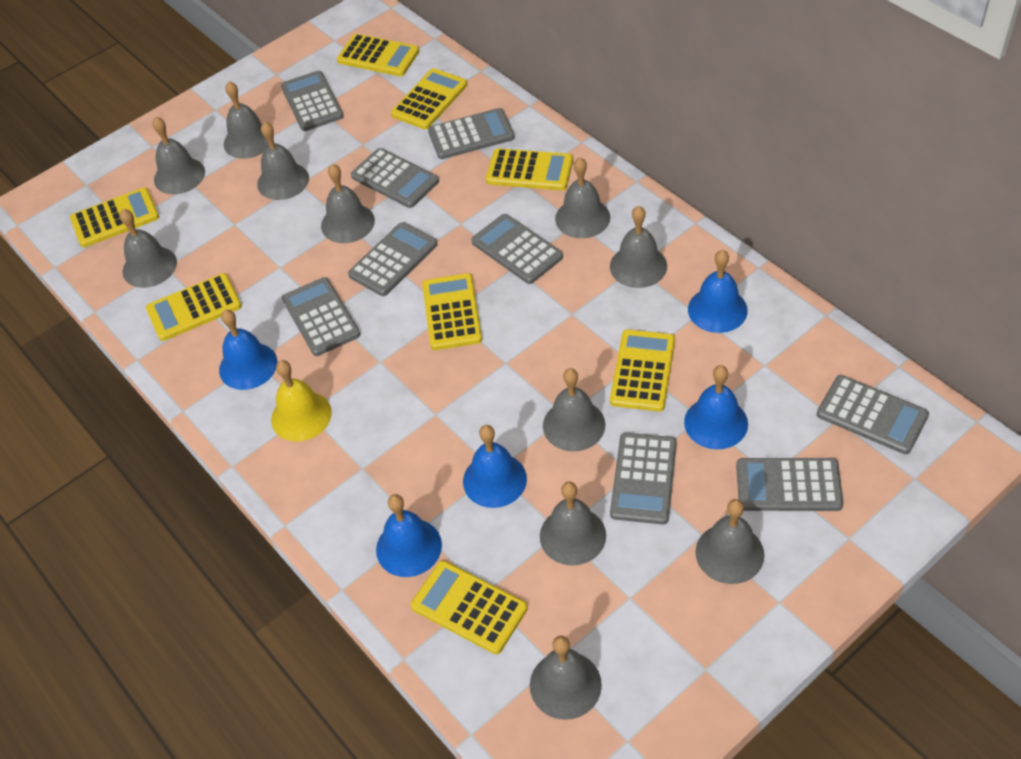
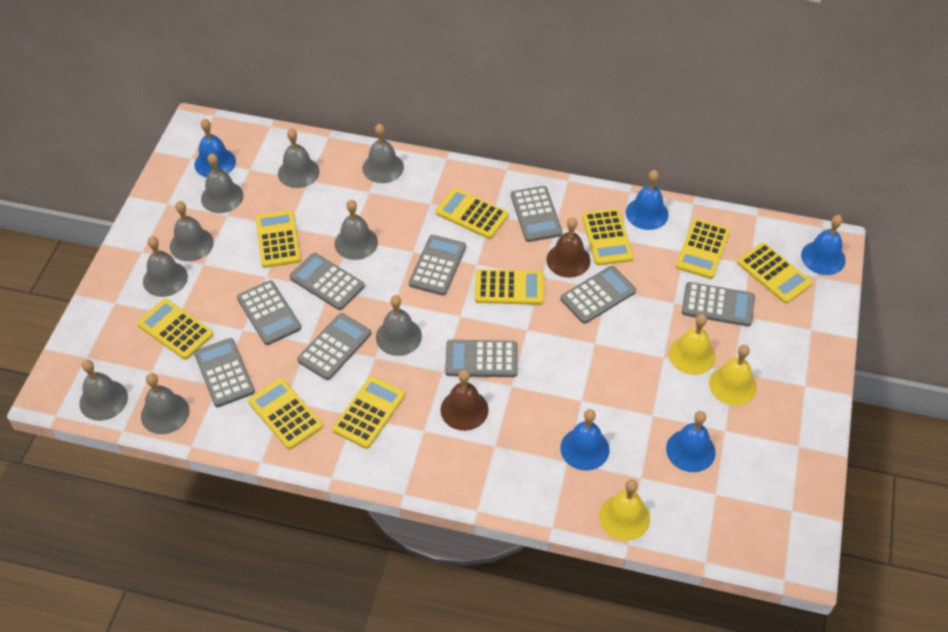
brown bell: 0 -> 2
grey bell: 11 -> 9
yellow bell: 1 -> 3
yellow calculator: 8 -> 9

